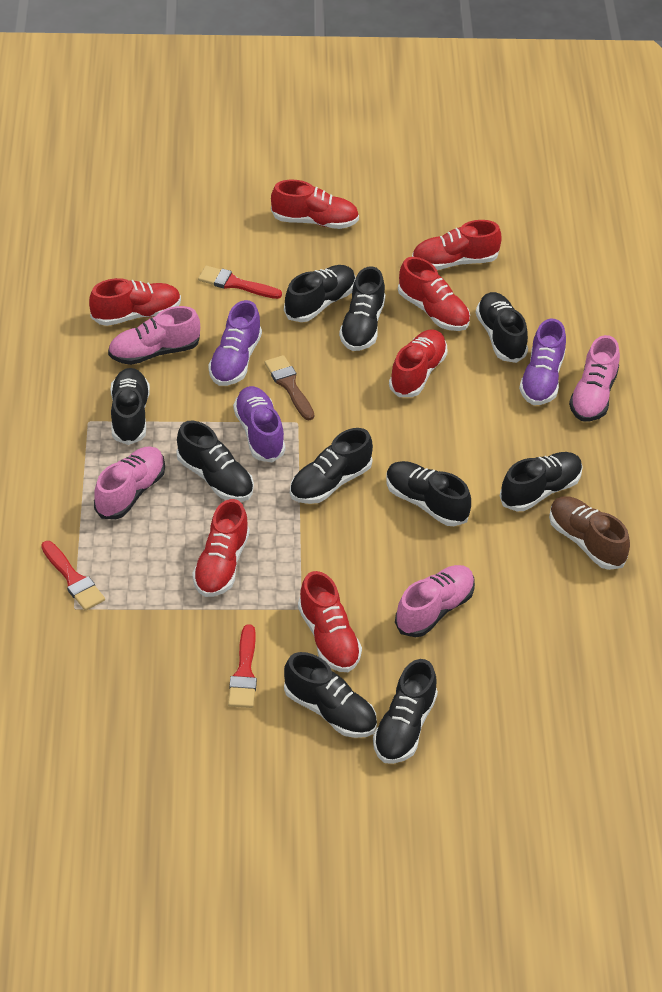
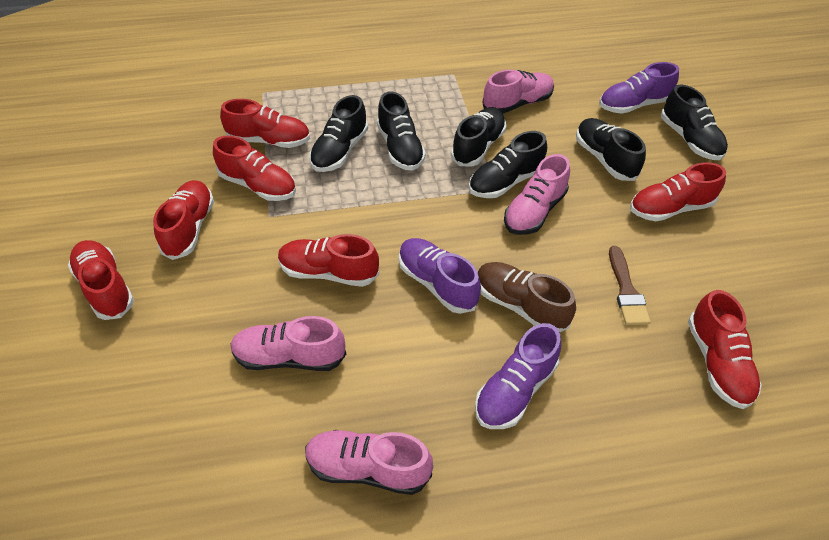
black shoe: 10 -> 6
red brush: 3 -> 0

